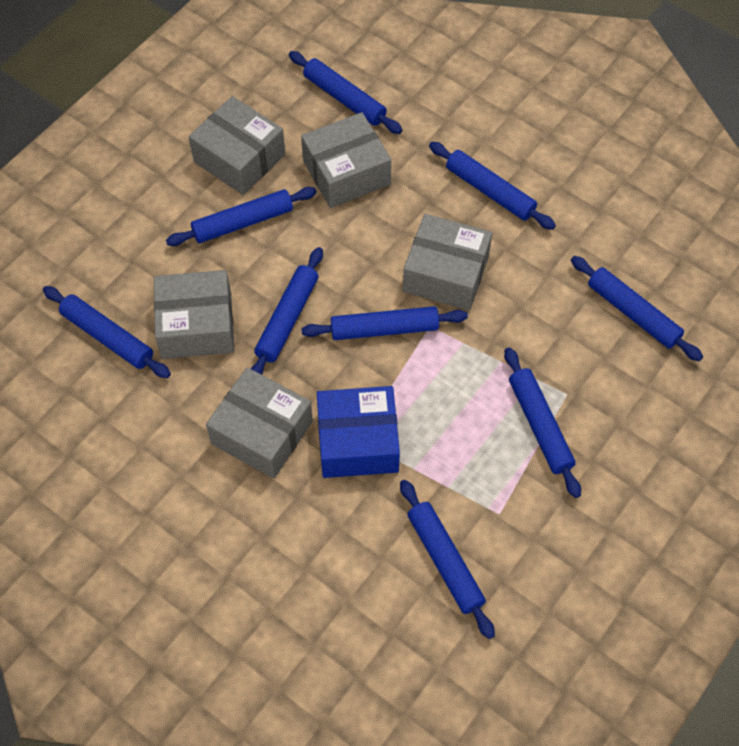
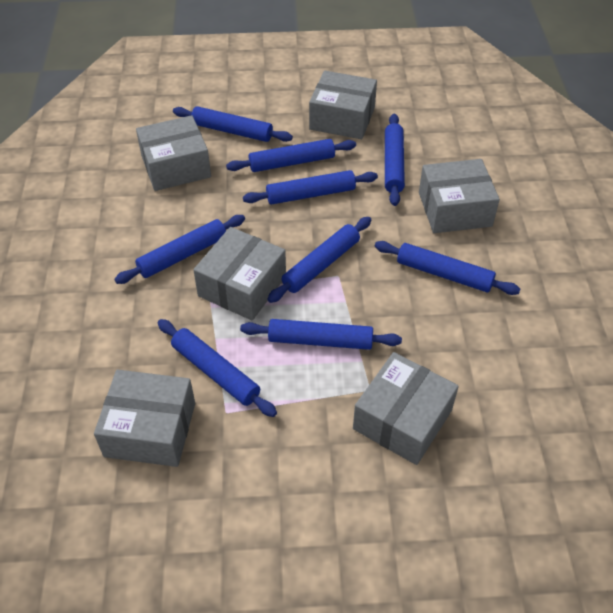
blue box: 1 -> 0
grey box: 5 -> 6

